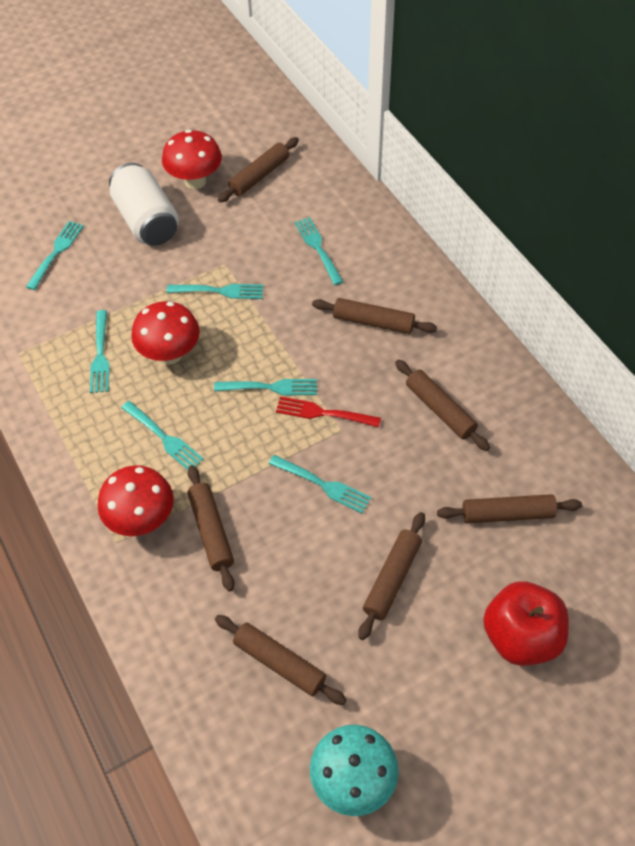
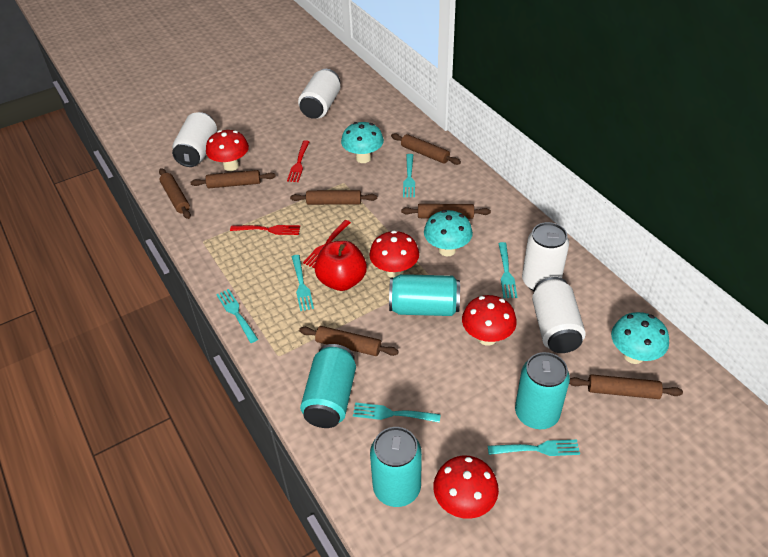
red fork: 1 -> 3
red mushroom: 3 -> 4
turquoise can: 0 -> 4
turquoise fork: 7 -> 6
turquoise mushroom: 1 -> 3
white can: 1 -> 4

